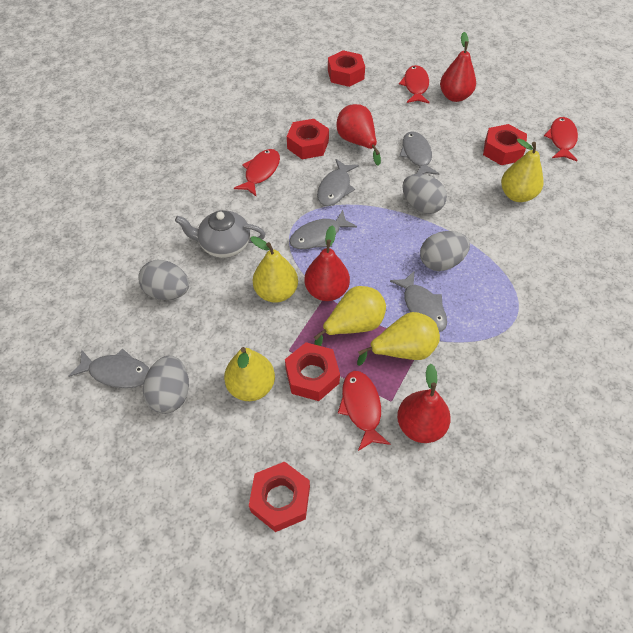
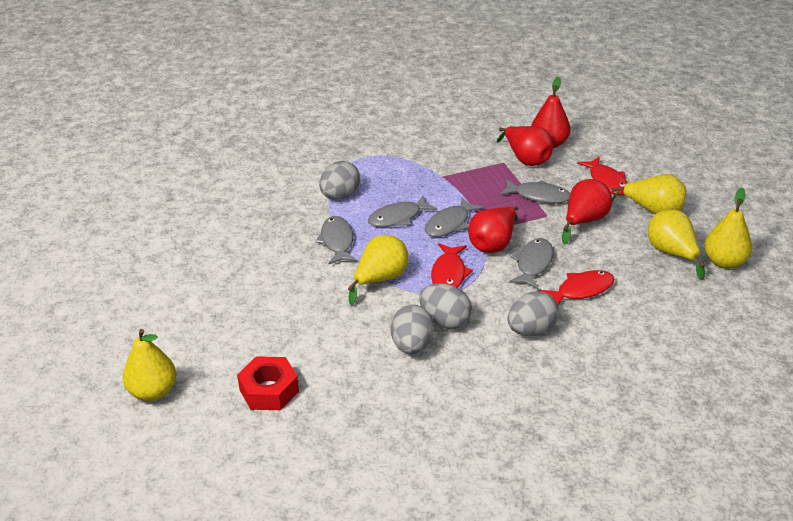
grey teapot: 1 -> 0
red fish: 4 -> 3
red nut: 5 -> 1

